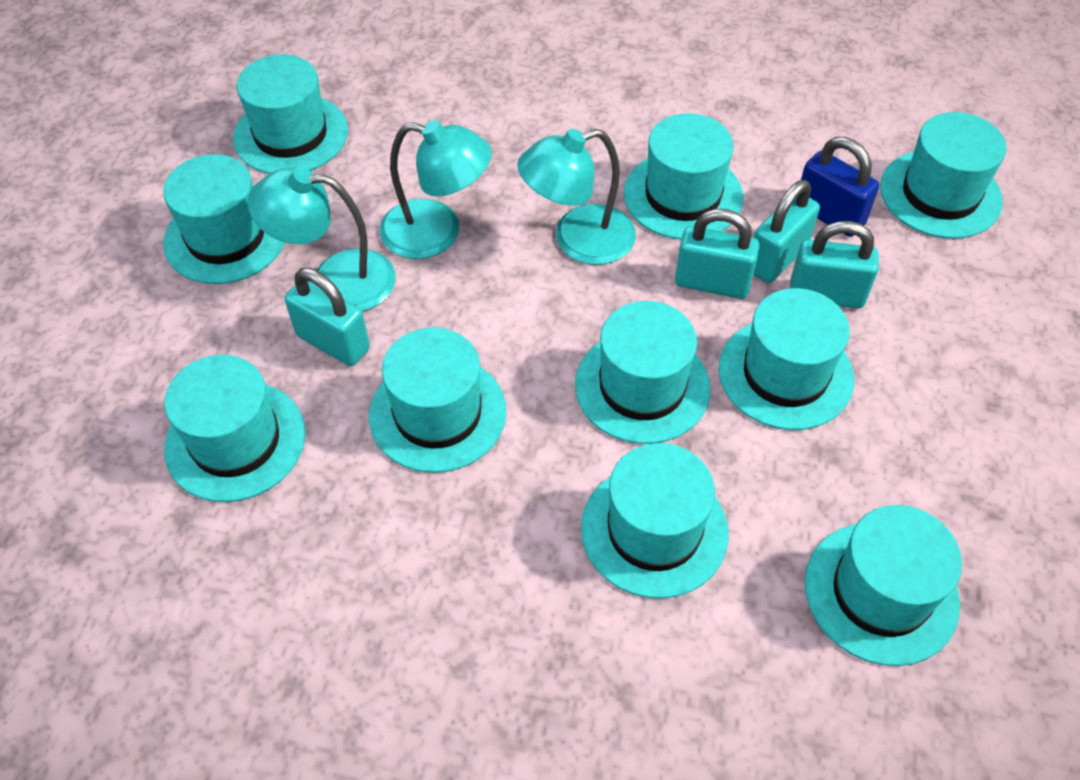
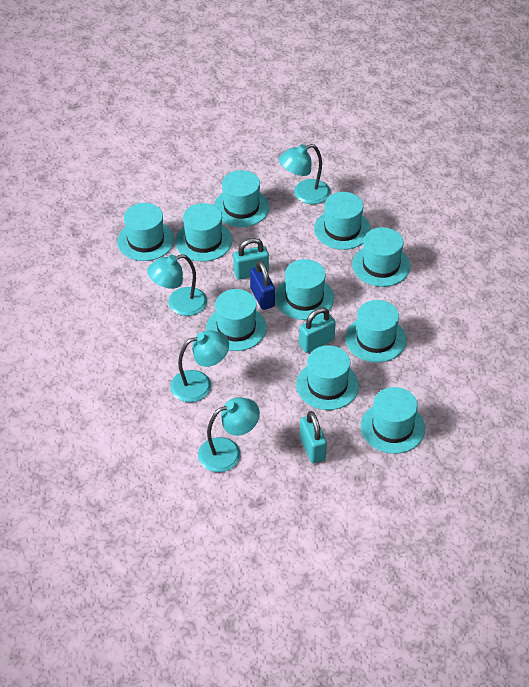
turquoise lamp: 3 -> 4
turquoise padlock: 4 -> 3

